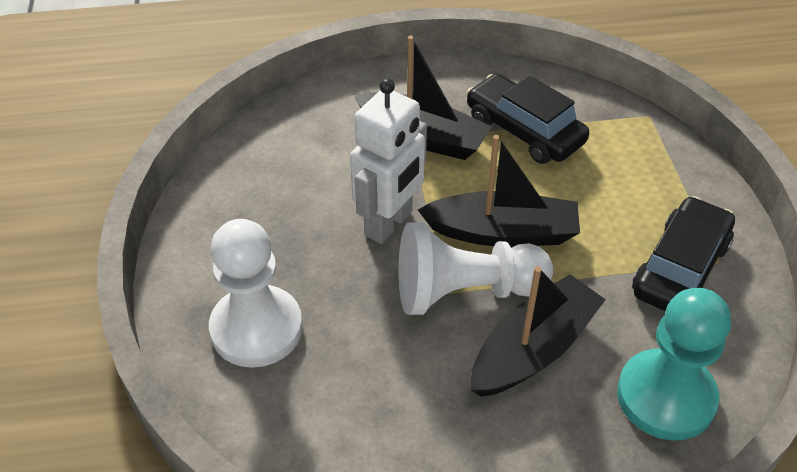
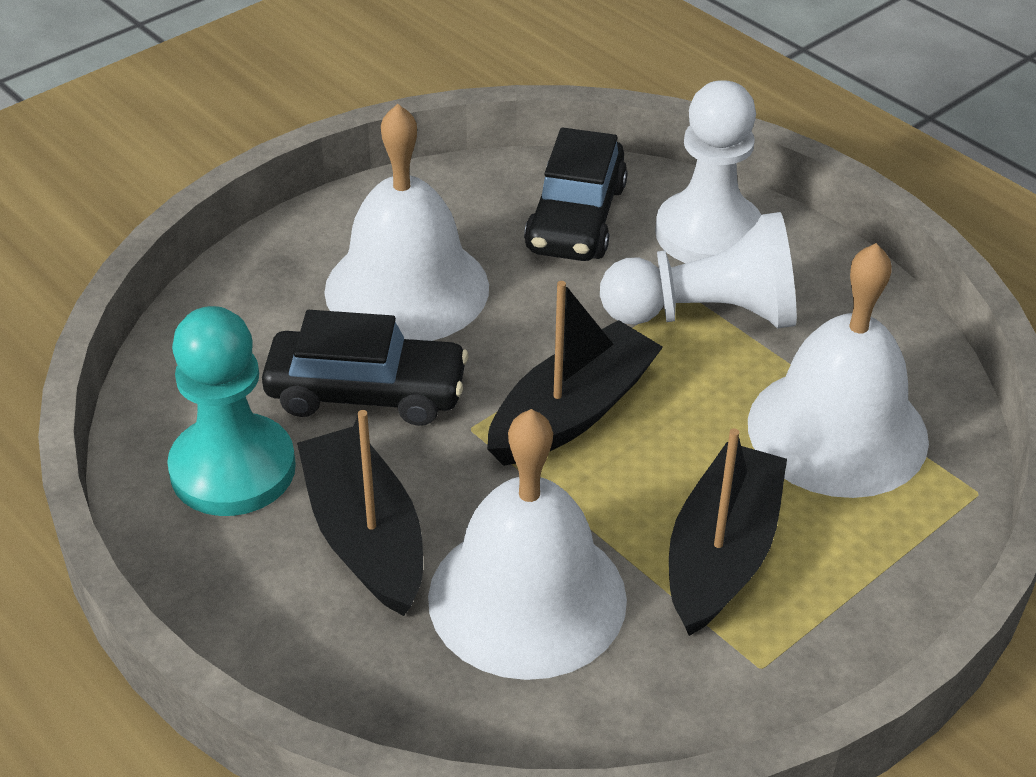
white bell: 0 -> 3
white robot: 1 -> 0

